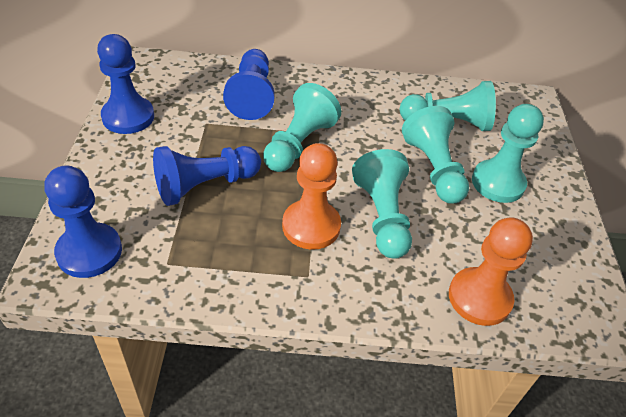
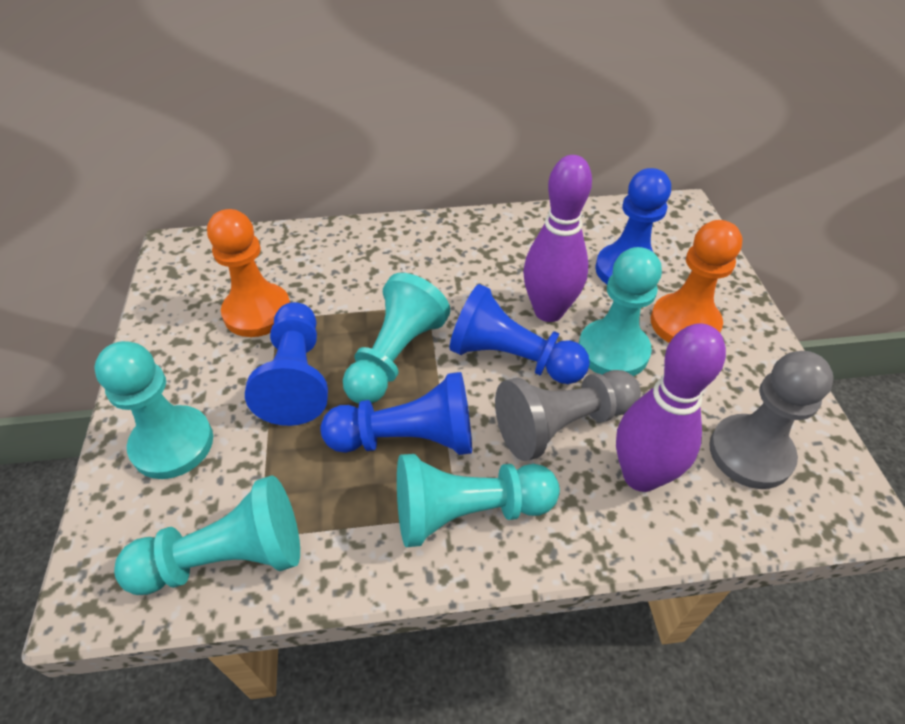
grey pawn: 0 -> 2
purple bowling pin: 0 -> 2

